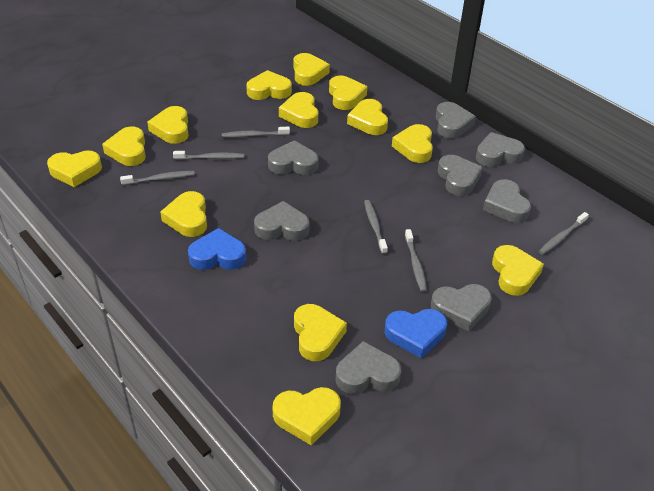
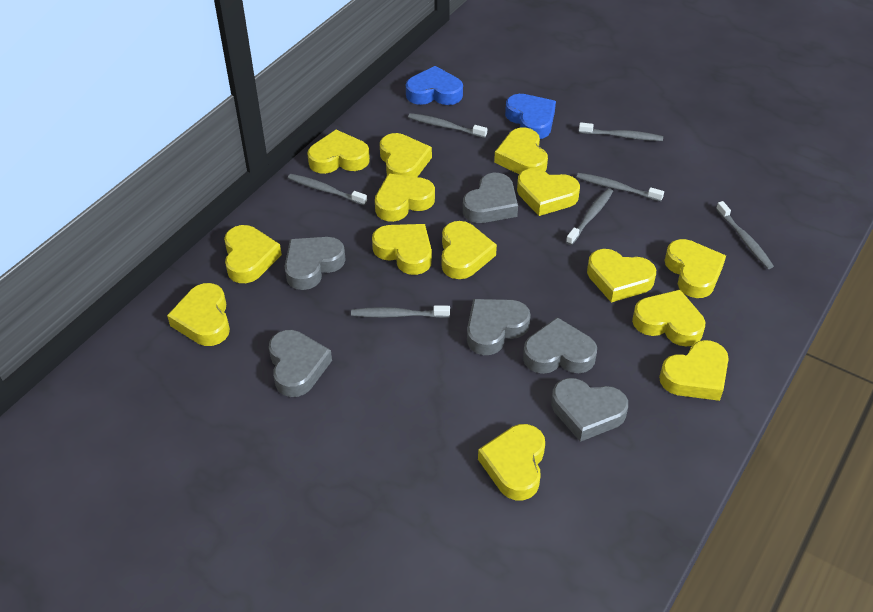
grey heart: 8 -> 6
grey toothbrush: 6 -> 7
yellow heart: 13 -> 14

